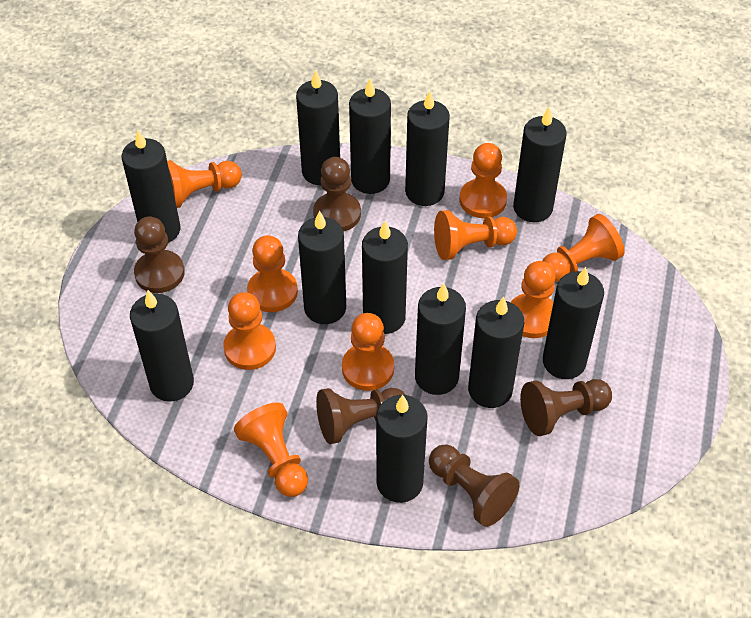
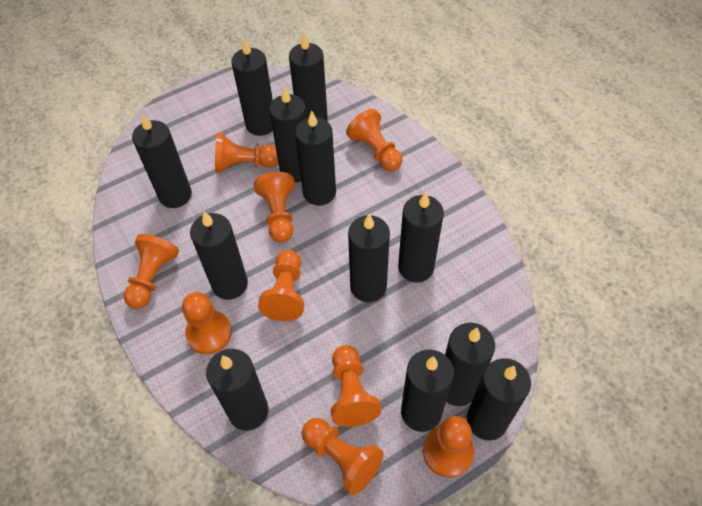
brown pawn: 5 -> 0

